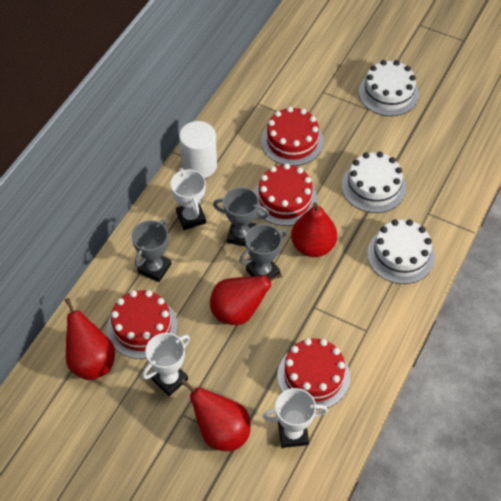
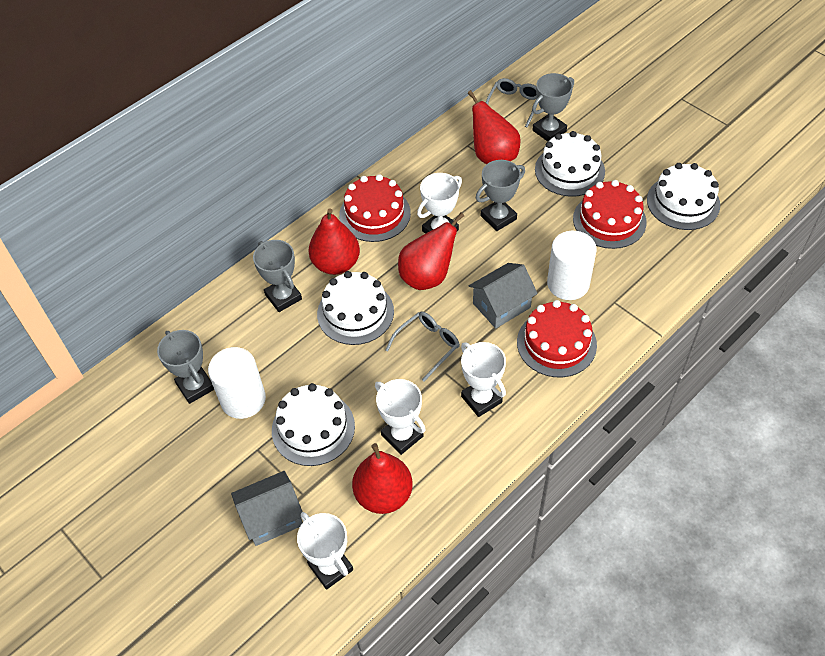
grey glasses: 0 -> 2
grey house: 0 -> 2
grey trophy: 3 -> 4
red cake: 4 -> 3
white cake: 3 -> 4
white cylinder: 1 -> 2
white trophy: 3 -> 4

